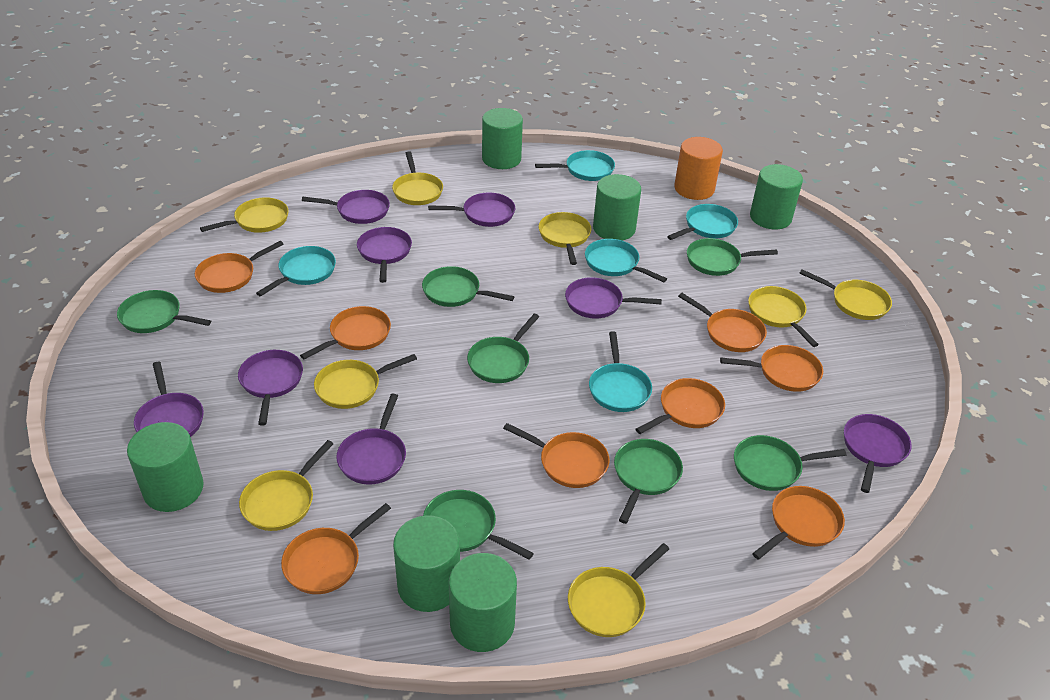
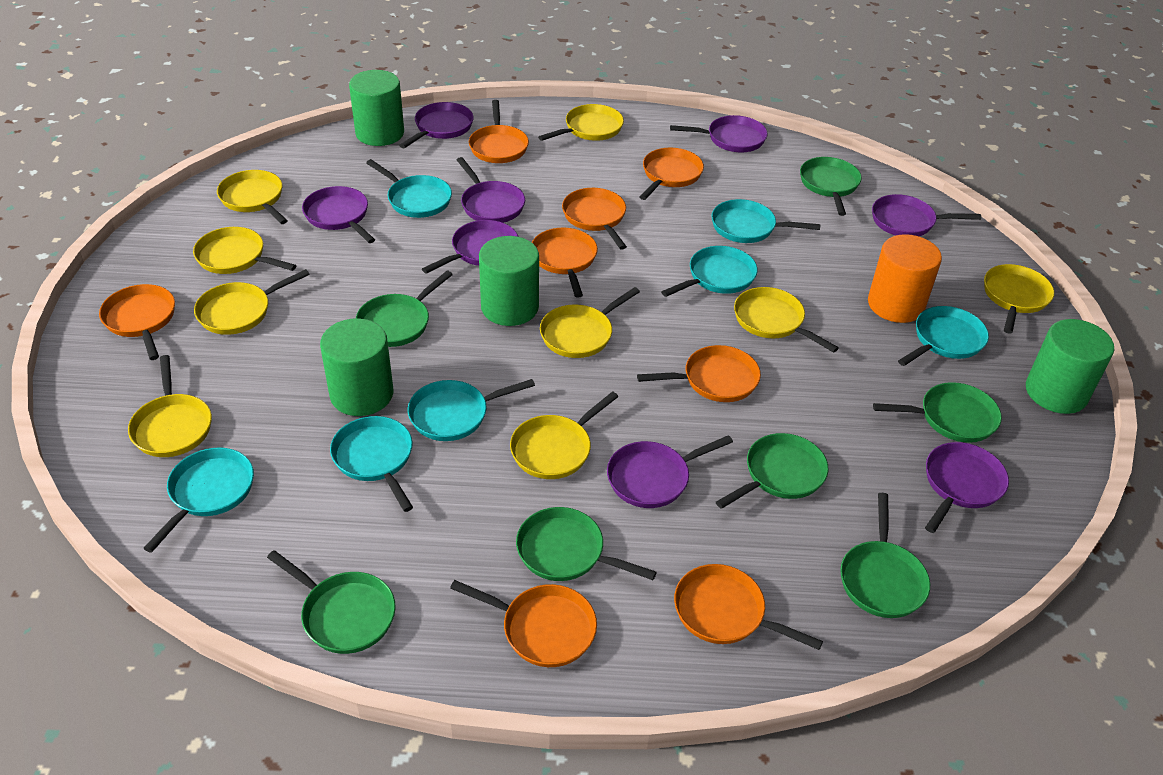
green cylinder: 6 -> 4
turquoise pan: 5 -> 7
yellow pan: 8 -> 9

